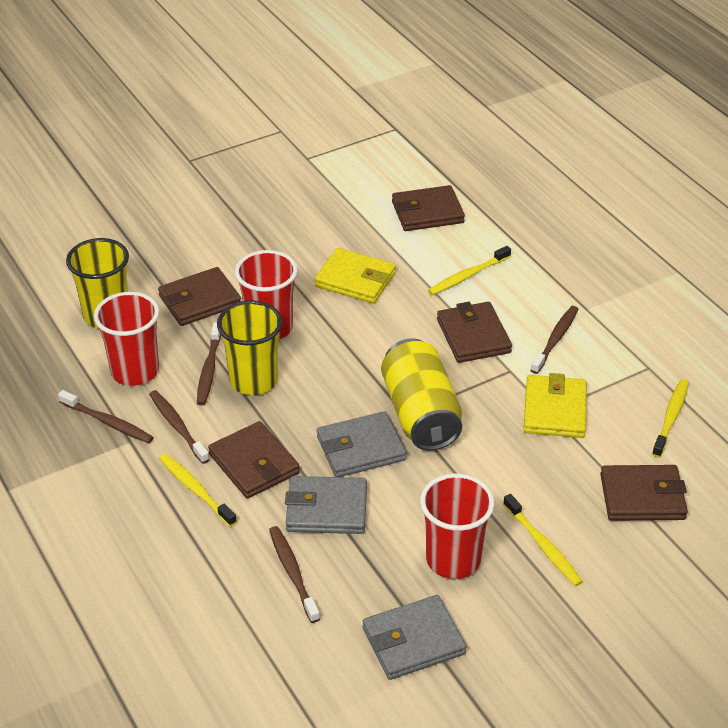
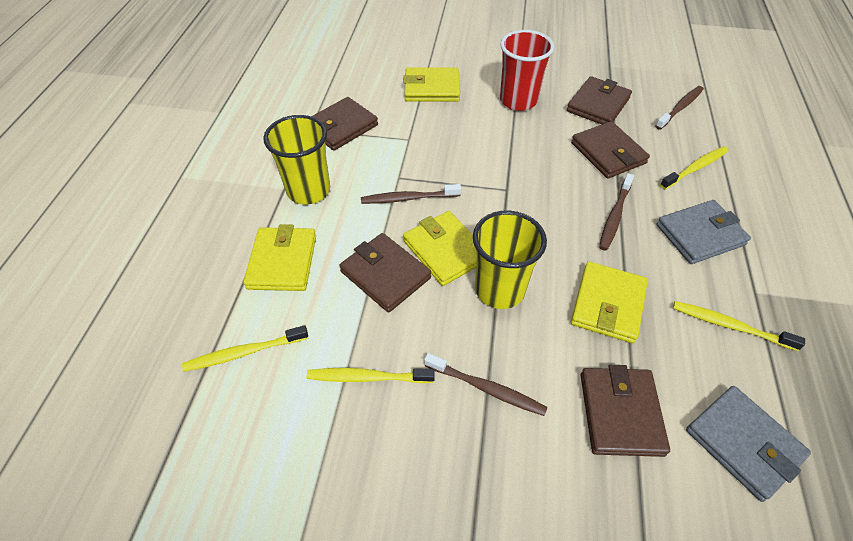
brown toothbrush: 5 -> 4
grey wallet: 3 -> 2
red cup: 3 -> 1
yellow can: 1 -> 0
yellow wallet: 2 -> 4

